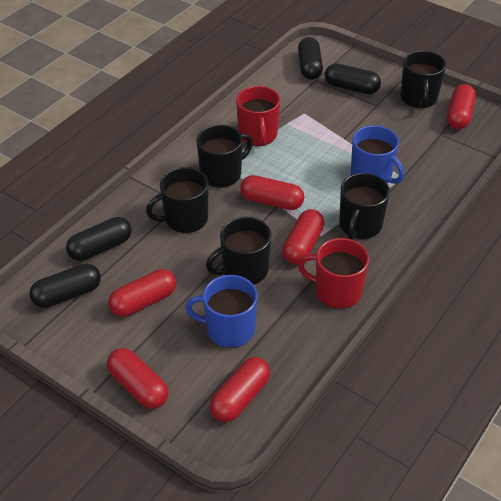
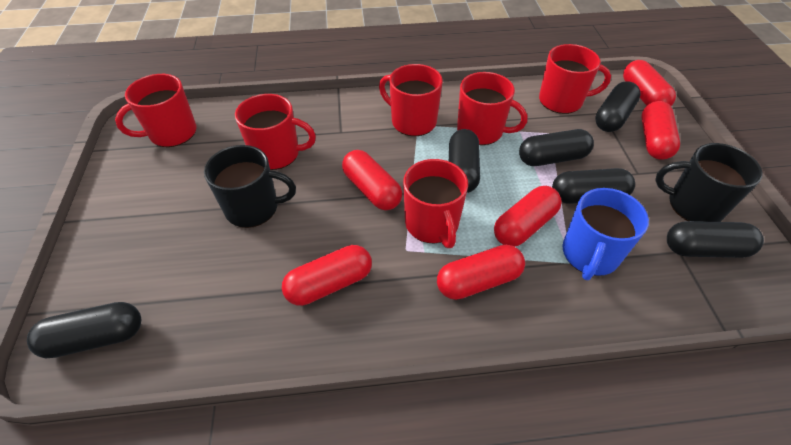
black capsule: 4 -> 6
black mug: 5 -> 2
blue mug: 2 -> 1
red mug: 2 -> 6

